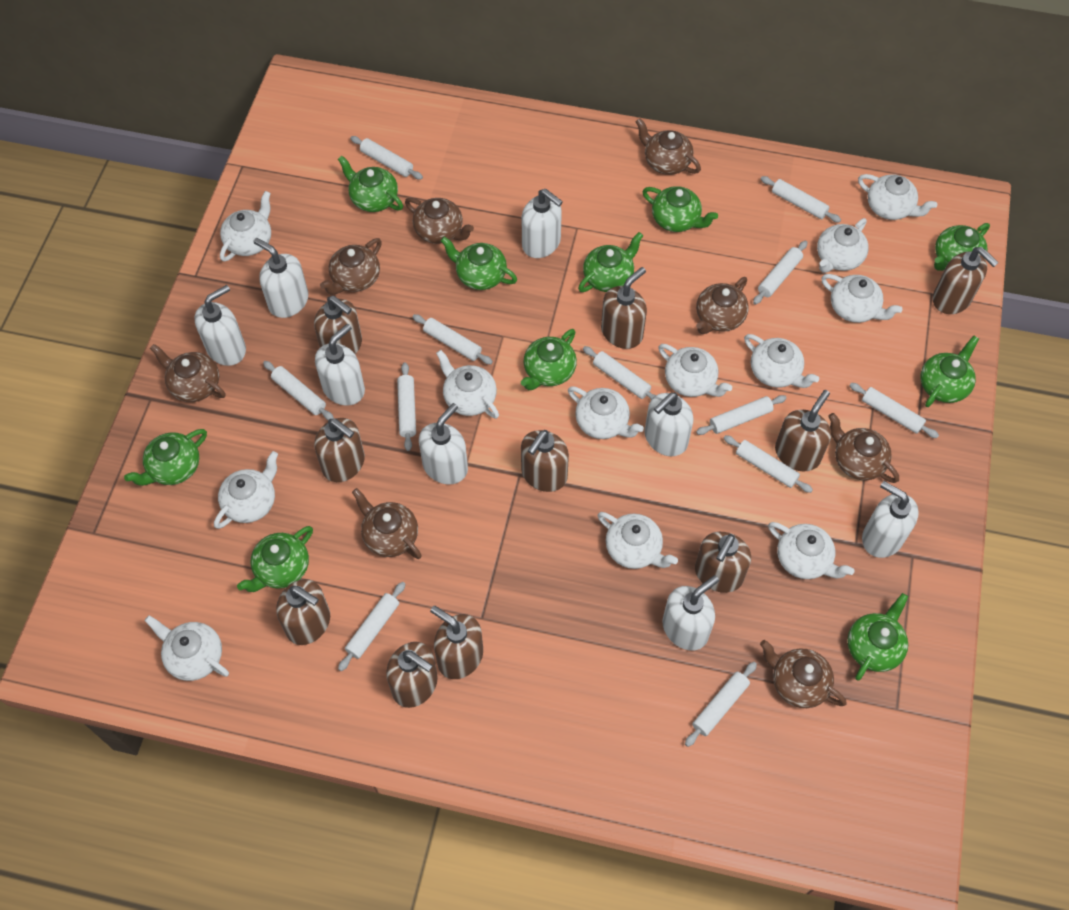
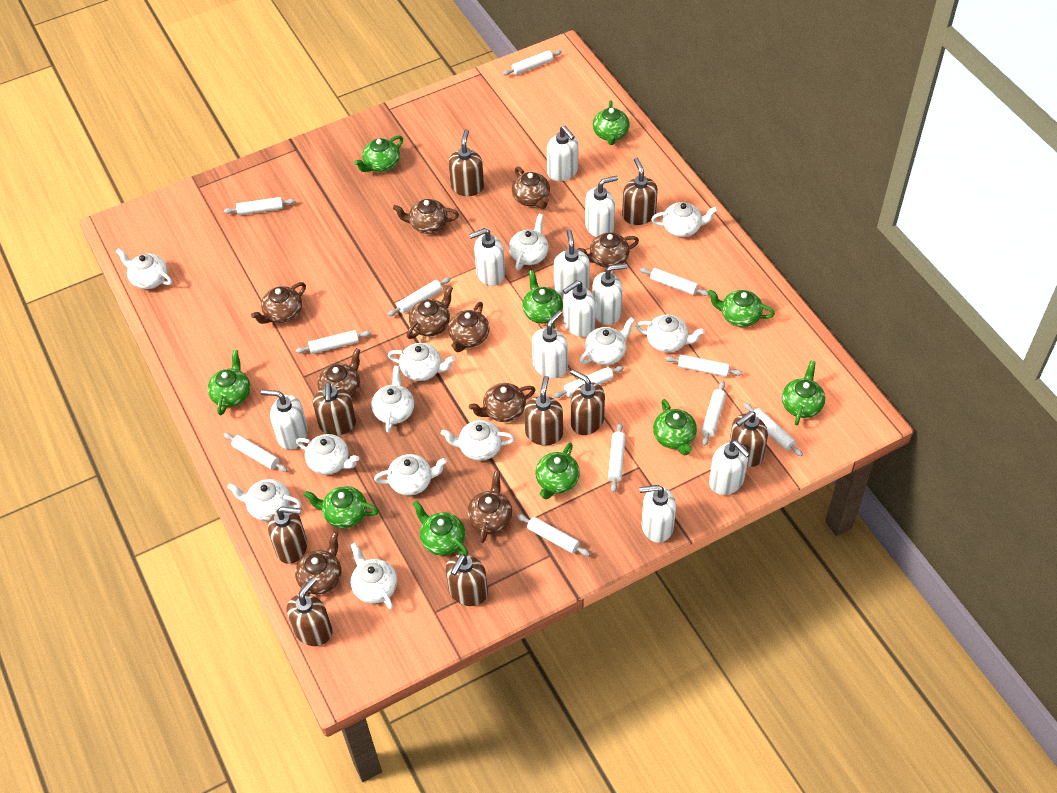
brown soap dispenser: 10 -> 9
brown teapot: 8 -> 10
white soap dispenser: 8 -> 10

